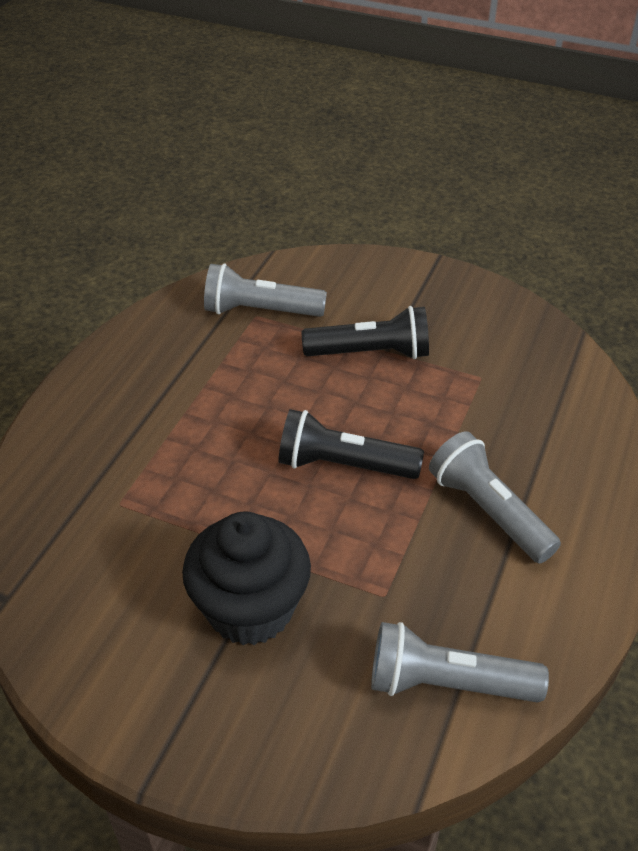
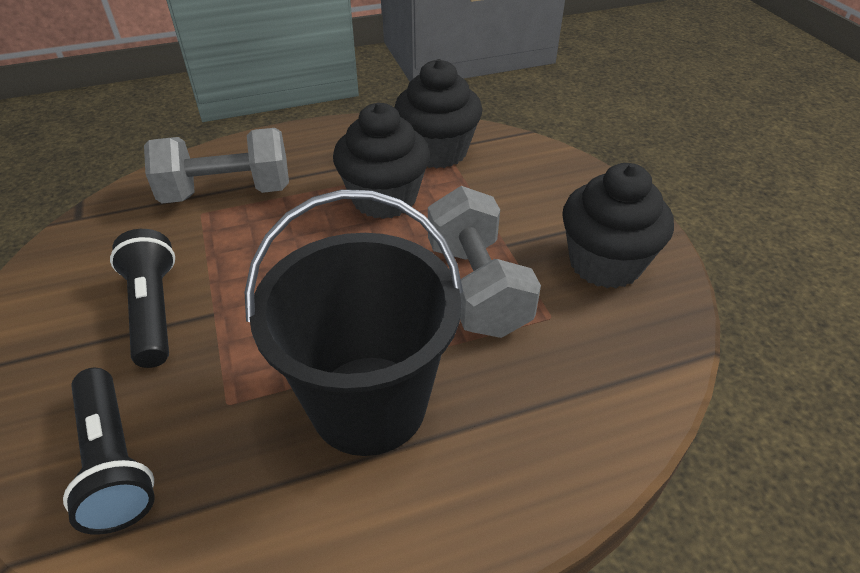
black bucket: 0 -> 1
black cupcake: 1 -> 3
grey dumbbell: 0 -> 2
grey flashlight: 3 -> 0

